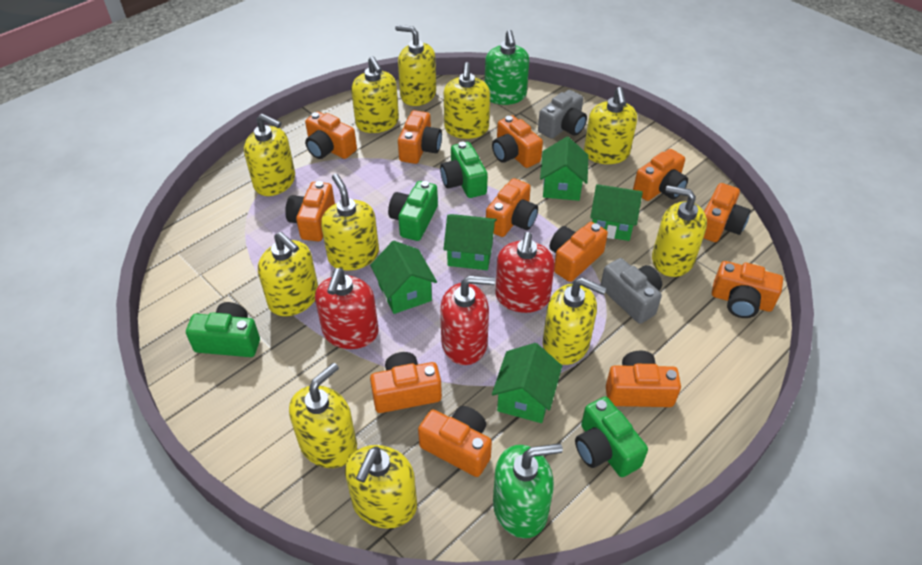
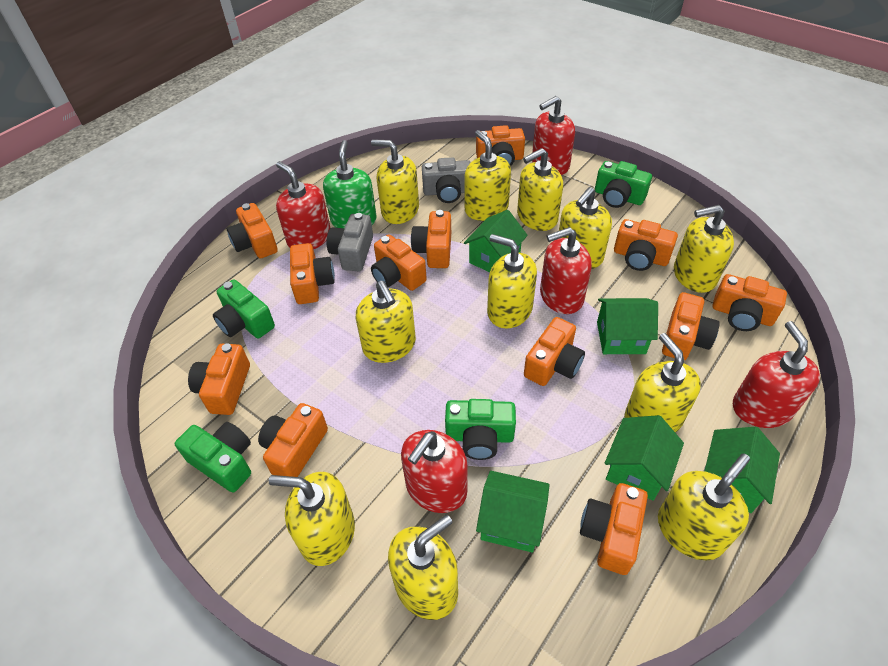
green soap dispenser: 2 -> 1
red soap dispenser: 3 -> 5

